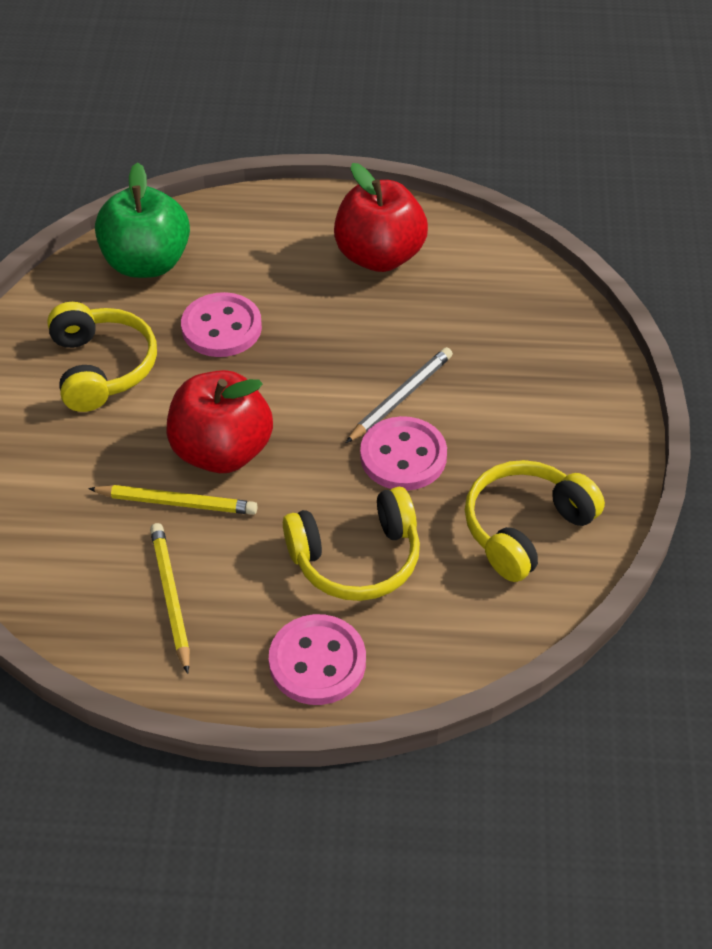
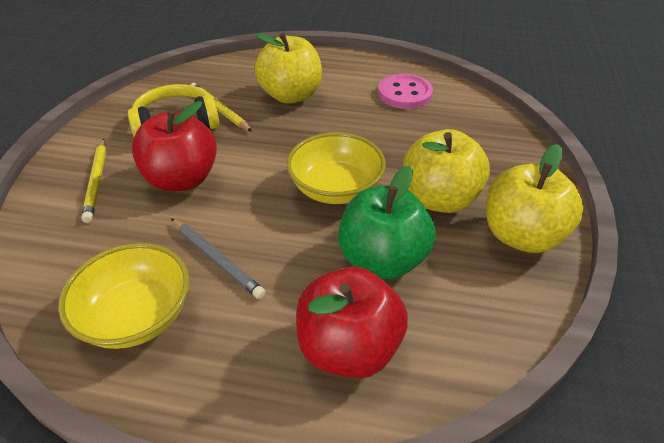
pink button: 3 -> 1
yellow apple: 0 -> 3
yellow bowl: 0 -> 2
yellow headphones: 3 -> 1

